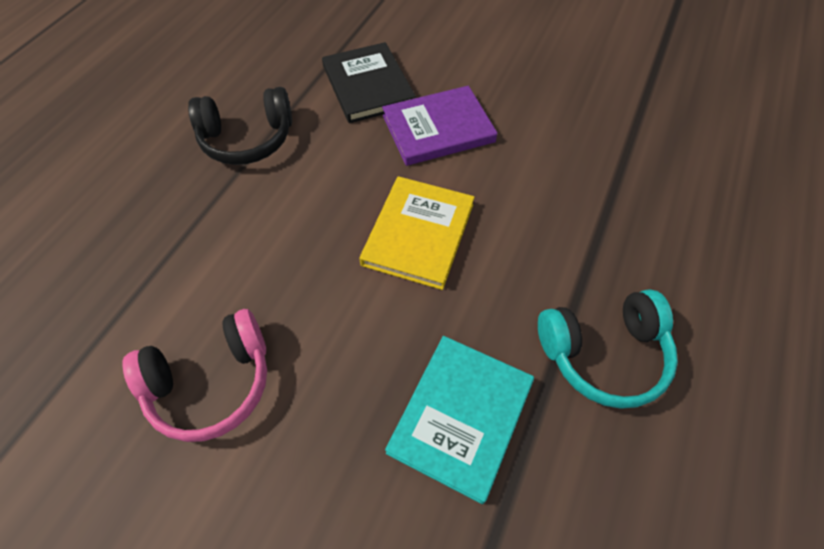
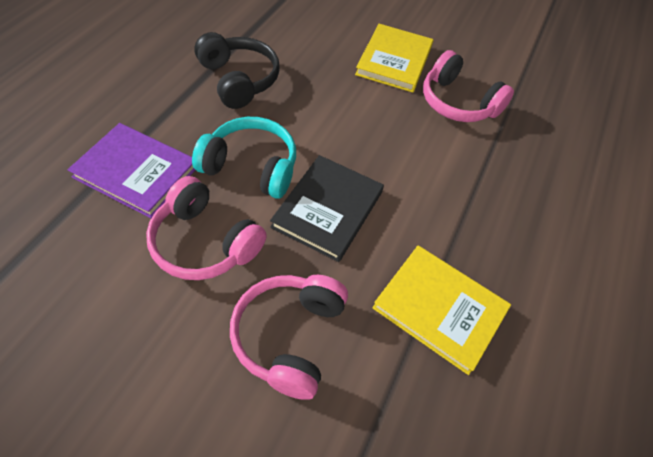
pink headphones: 1 -> 3
turquoise book: 1 -> 0
yellow book: 1 -> 2

